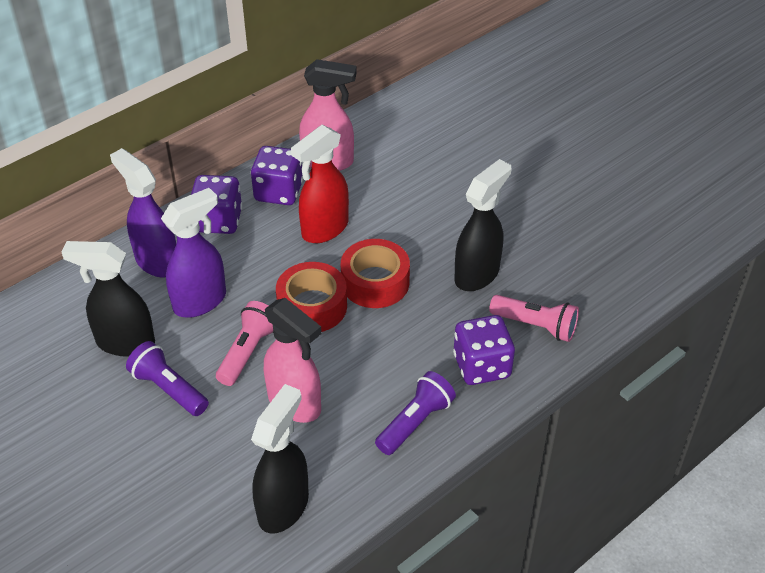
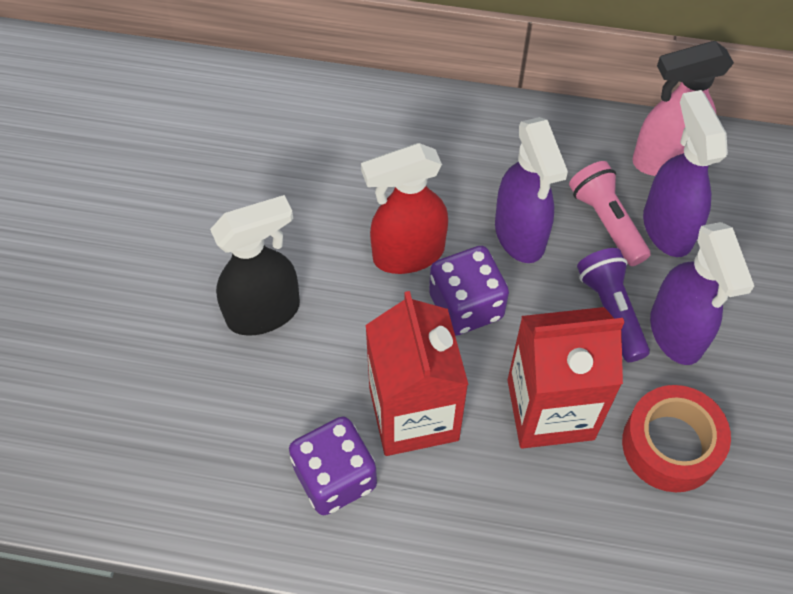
black spray bottle: 3 -> 1
pink flashlight: 2 -> 1
pink spray bottle: 2 -> 1
purple dice: 3 -> 2
purple flashlight: 2 -> 1
purple spray bottle: 2 -> 3
red carton: 0 -> 2
red tape: 2 -> 1

